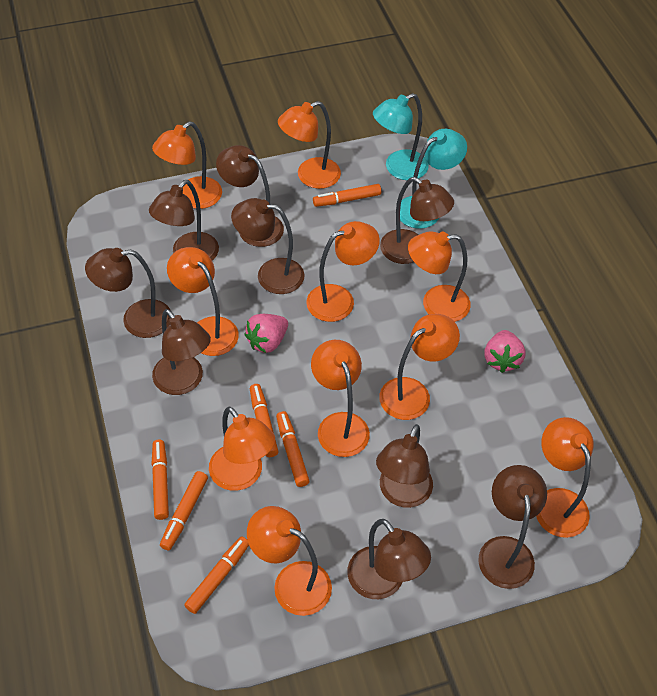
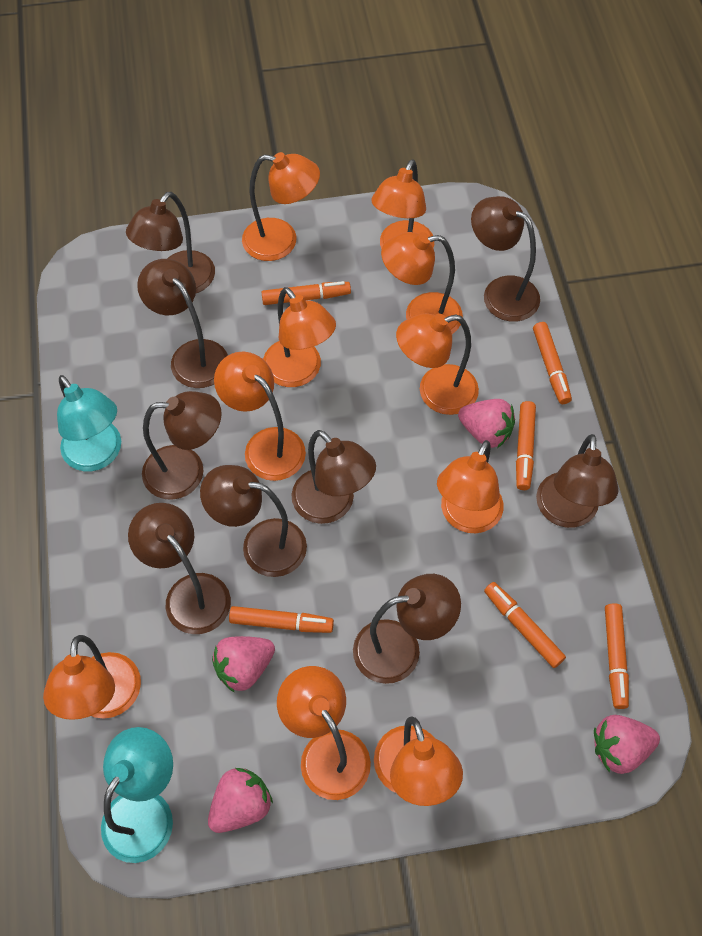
pink strawberry: 2 -> 4

